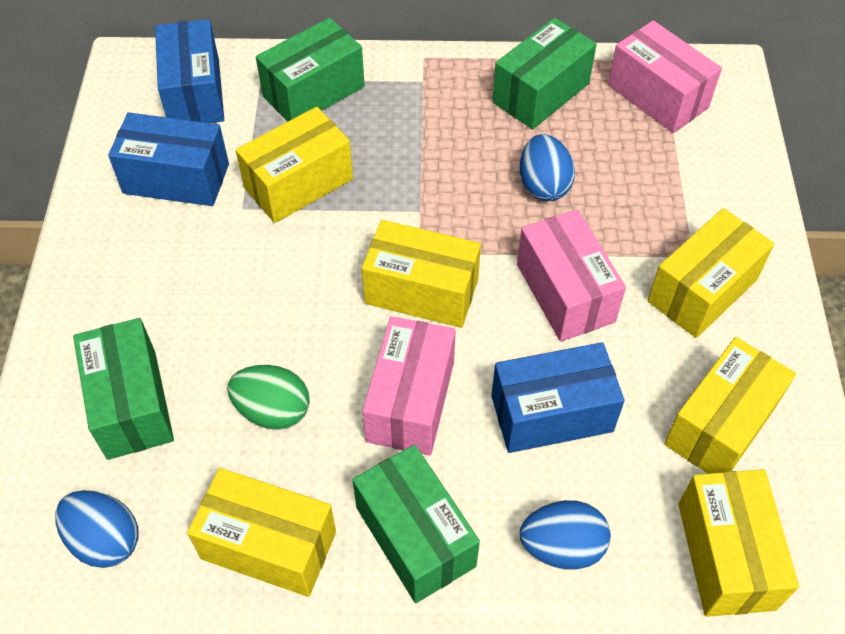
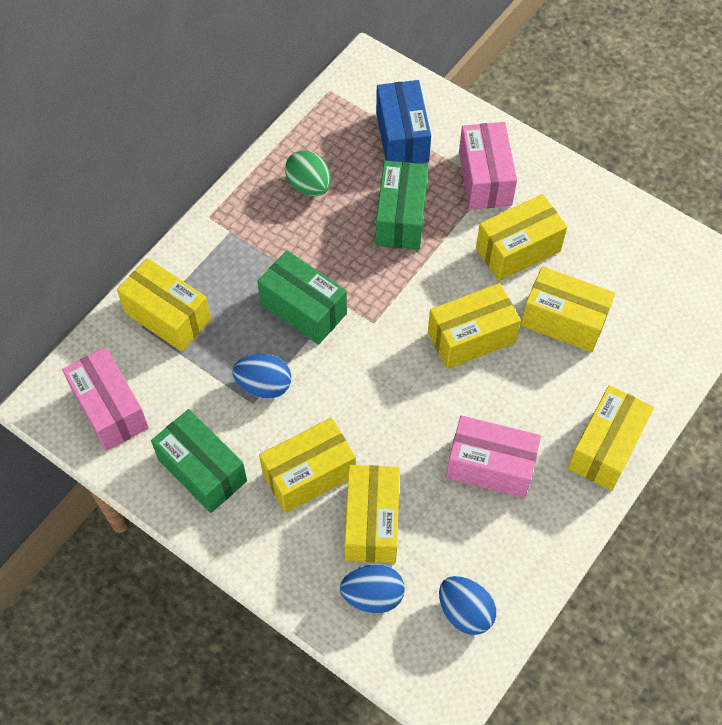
blue box: 3 -> 1
green box: 4 -> 3
yellow box: 6 -> 7

